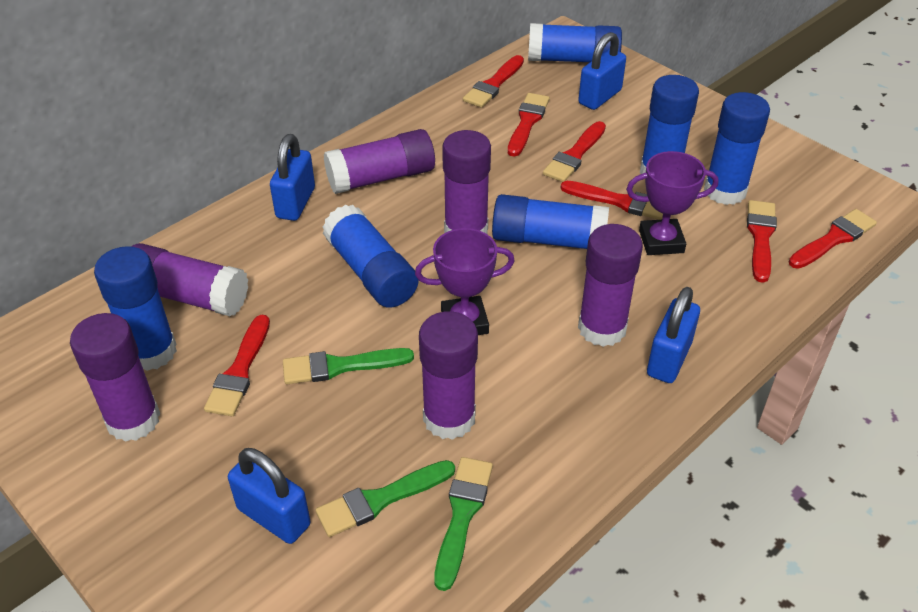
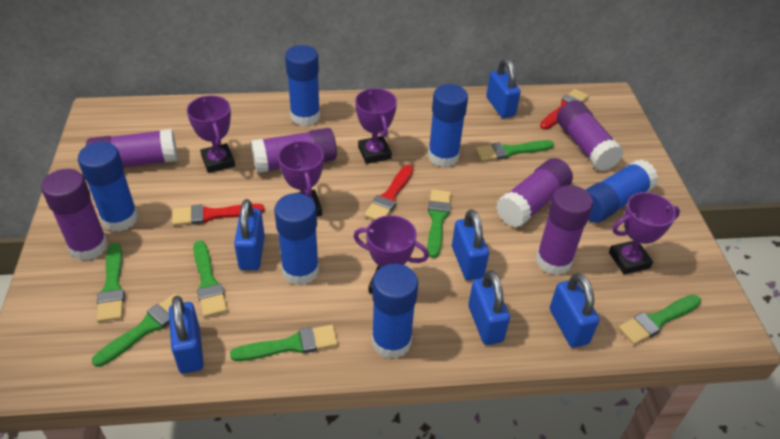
blue padlock: 4 -> 6
green brush: 3 -> 7
purple trophy: 2 -> 5
red brush: 7 -> 3

